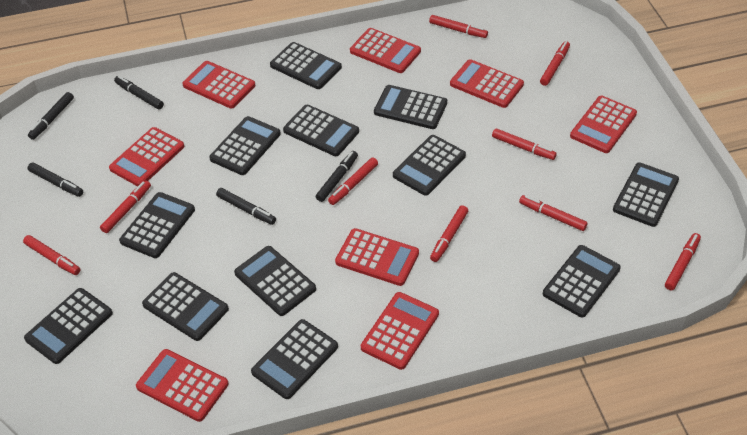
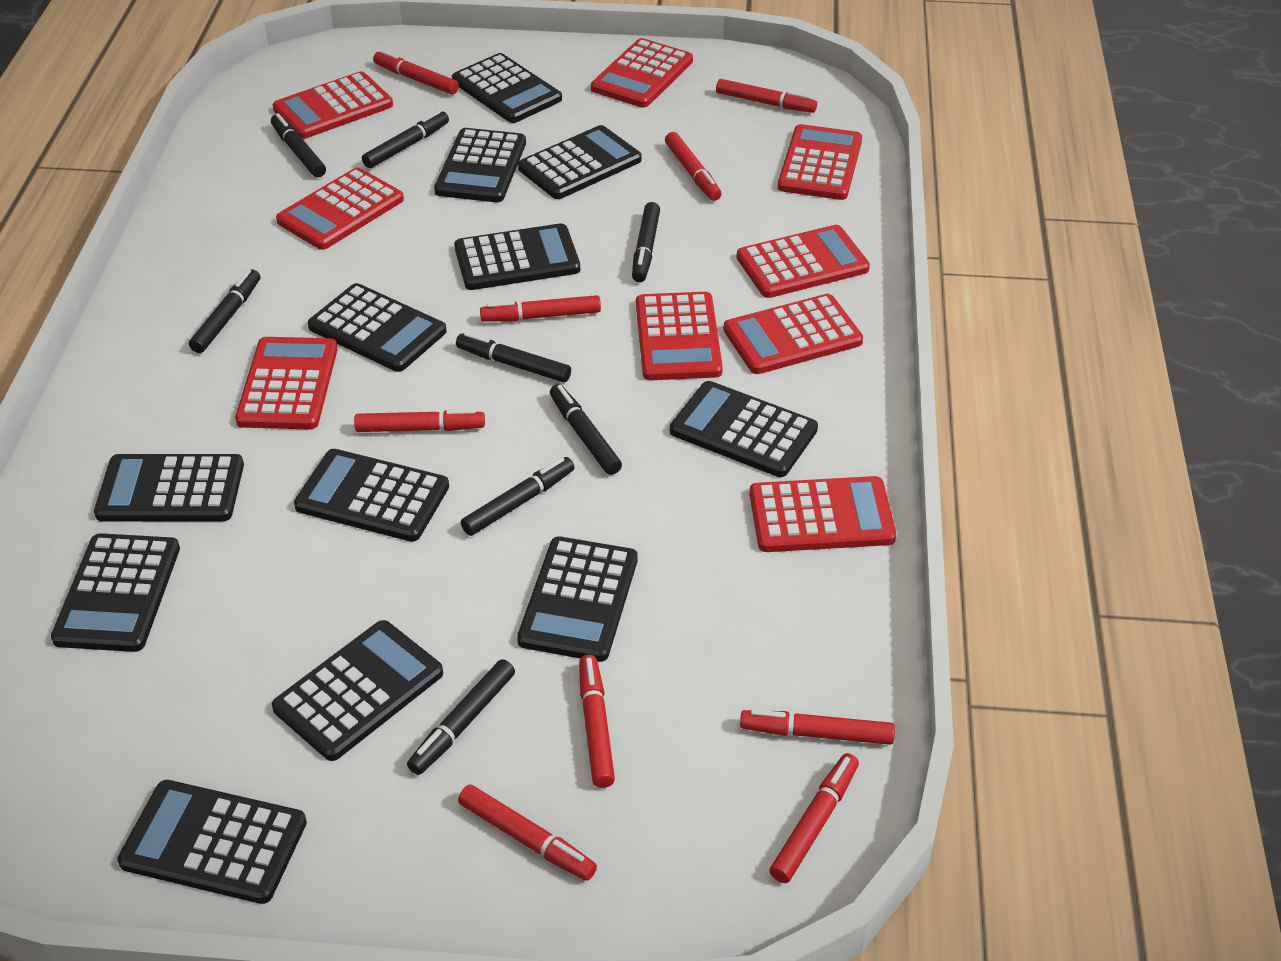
black marker: 5 -> 8
red calculator: 8 -> 9

